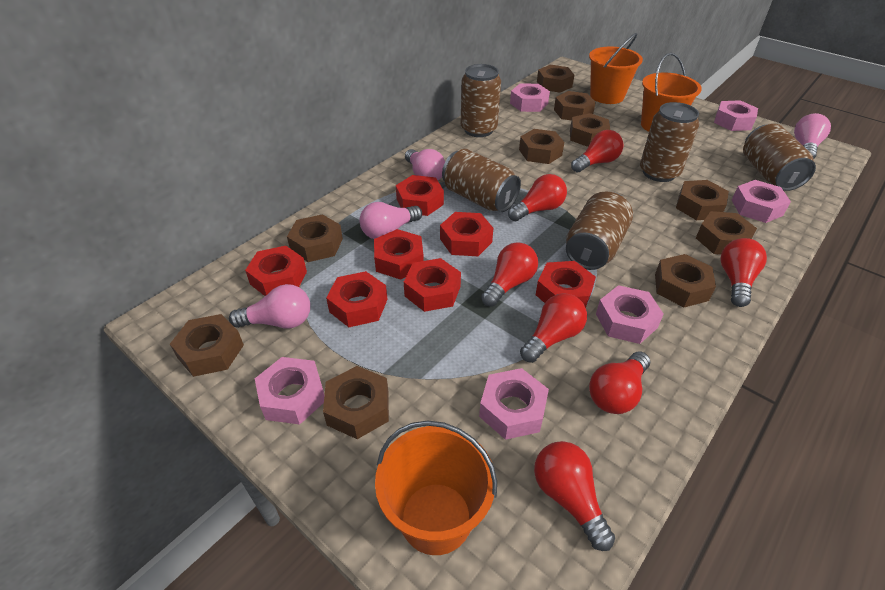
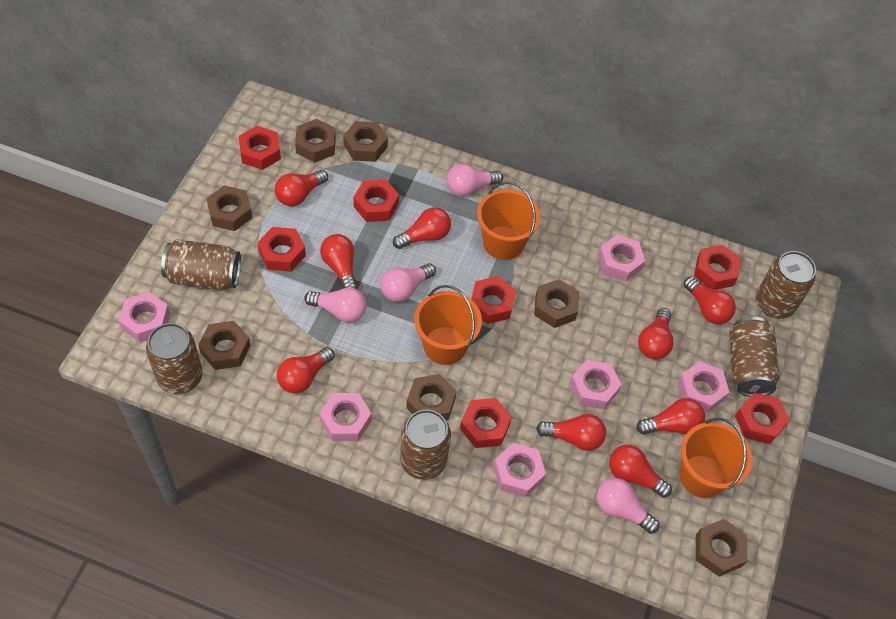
brown nut: 10 -> 7
red light bulb: 7 -> 9

